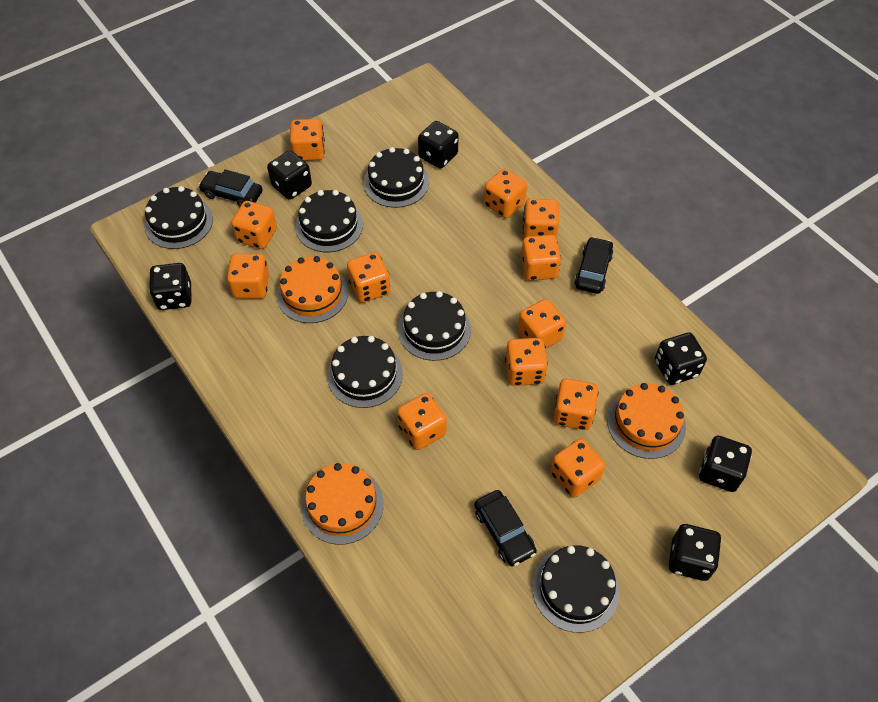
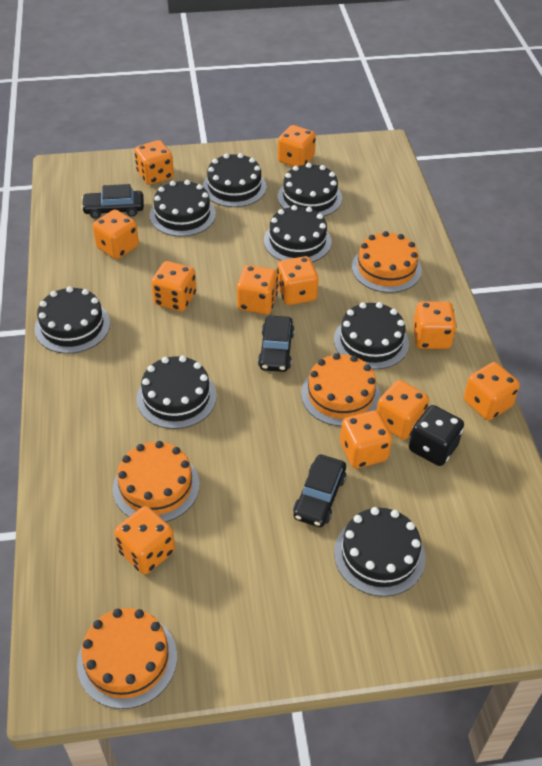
black cake: 6 -> 8
black dice: 6 -> 1
orange cake: 3 -> 4
orange dice: 12 -> 11

